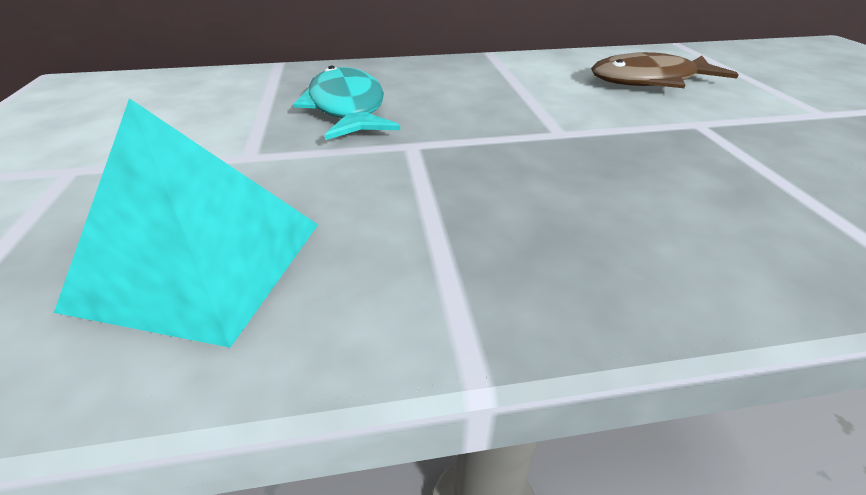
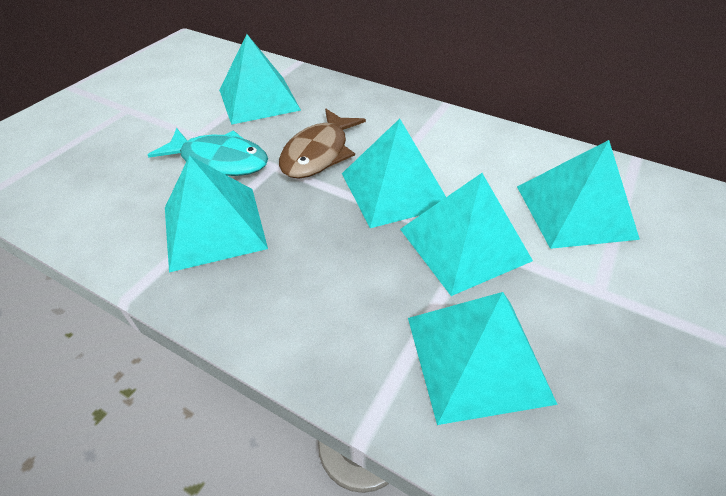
turquoise pyramid: 1 -> 6

